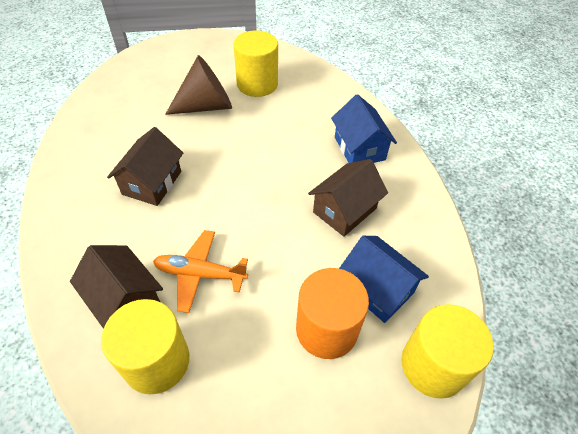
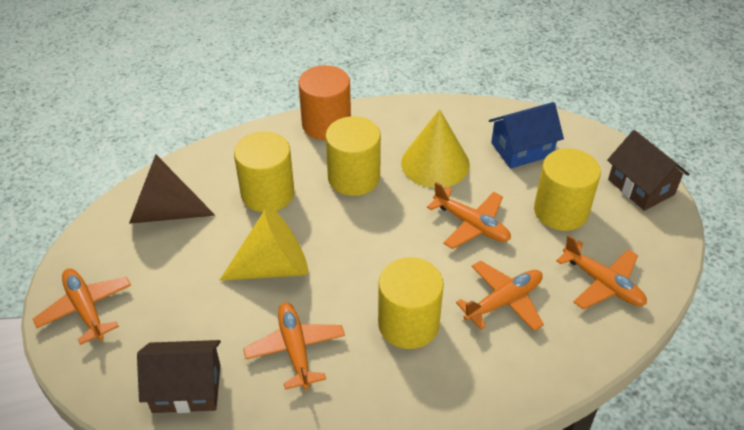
blue house: 2 -> 1
brown house: 3 -> 2
orange plane: 1 -> 5
yellow cone: 0 -> 2
yellow cylinder: 3 -> 4

